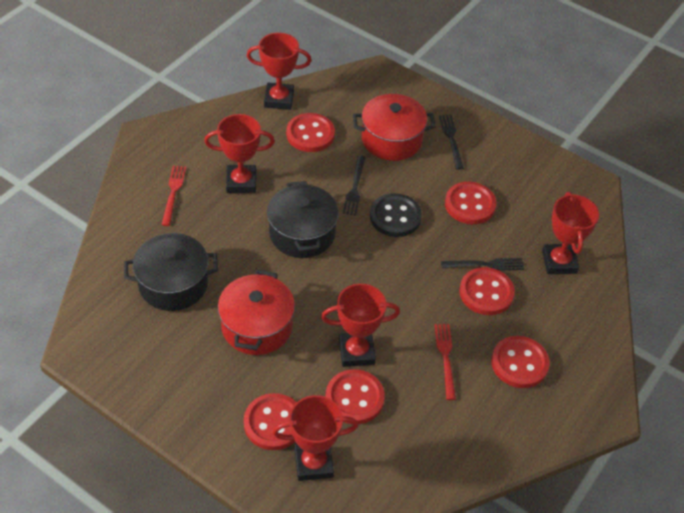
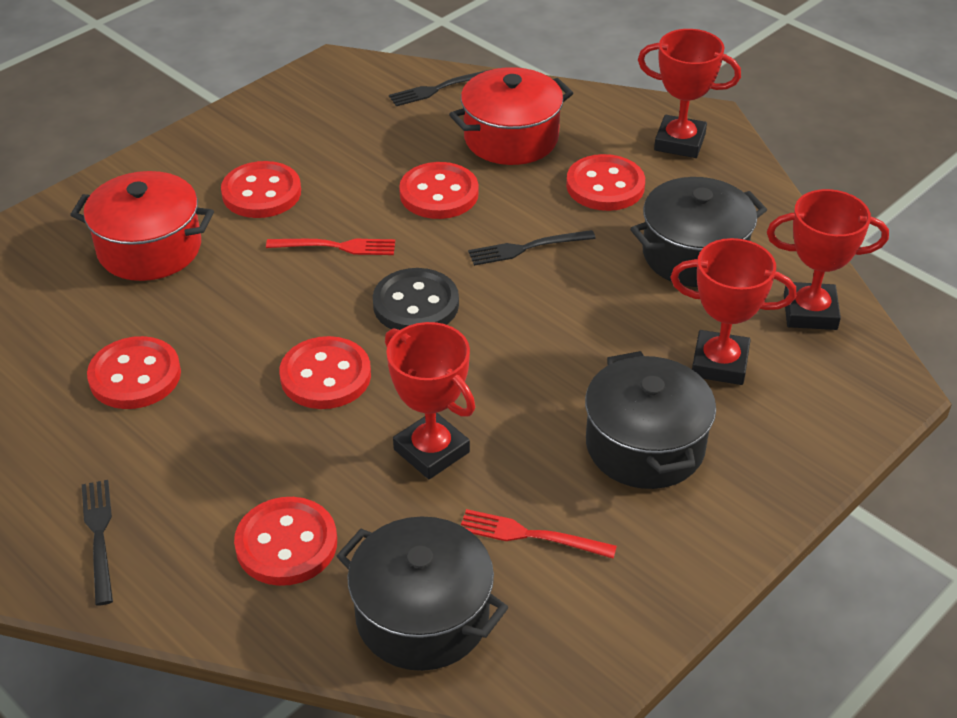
black pot: 2 -> 3
red trophy: 5 -> 4

